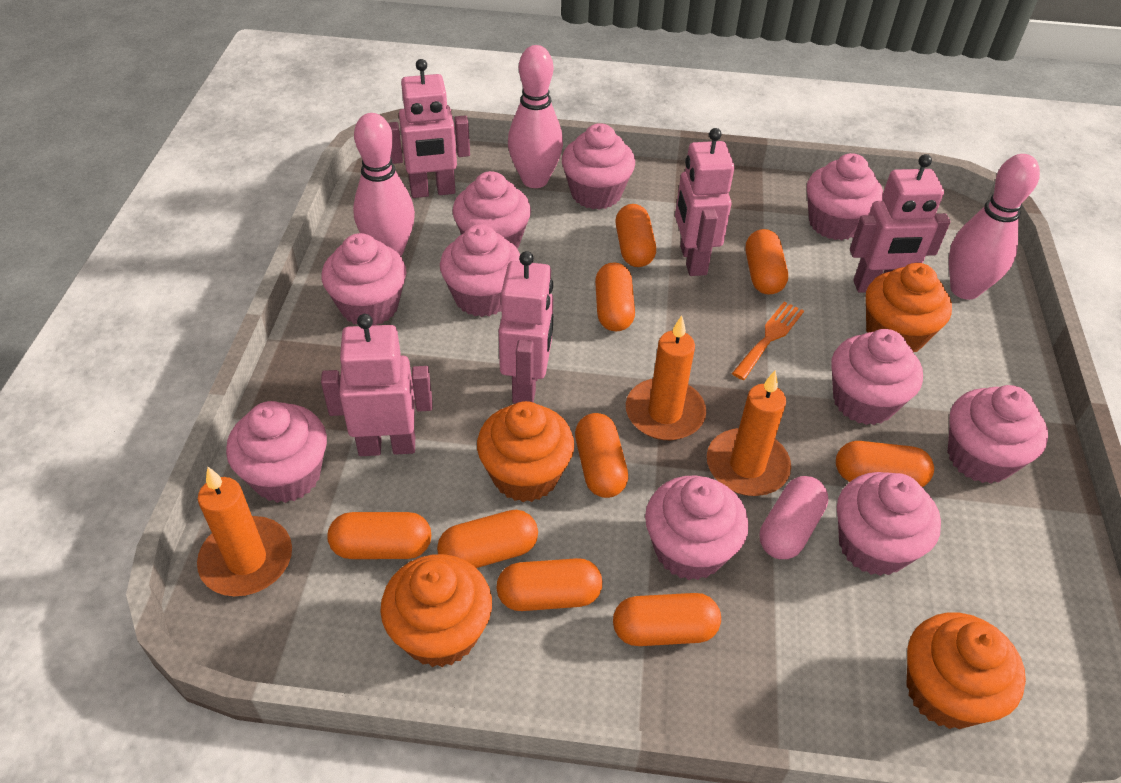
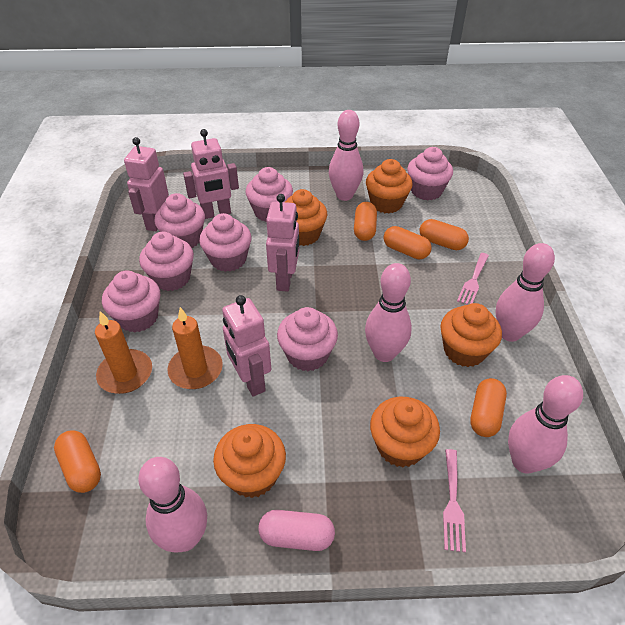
orange candle: 3 -> 2
orange capsule: 9 -> 5
orange cupcake: 4 -> 5
orange fork: 1 -> 0
pink bowling pin: 3 -> 5
pink cupcake: 10 -> 7
pink fork: 0 -> 2
pink robot: 5 -> 4

